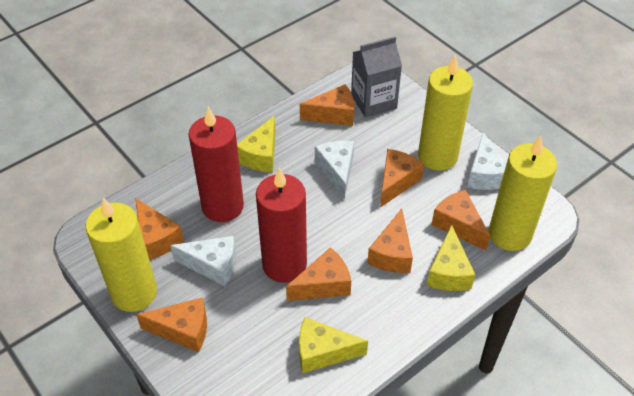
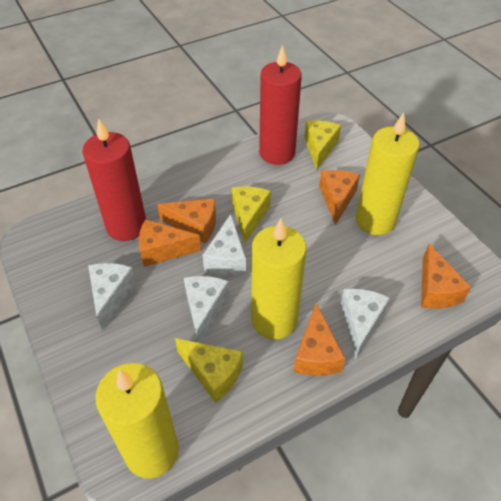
grey carton: 1 -> 0
orange cheese: 7 -> 5
white cheese: 3 -> 4

